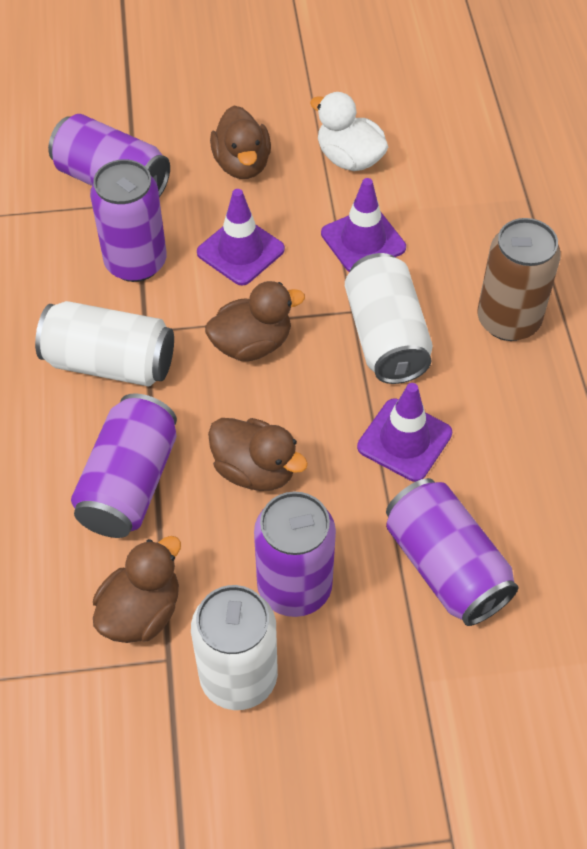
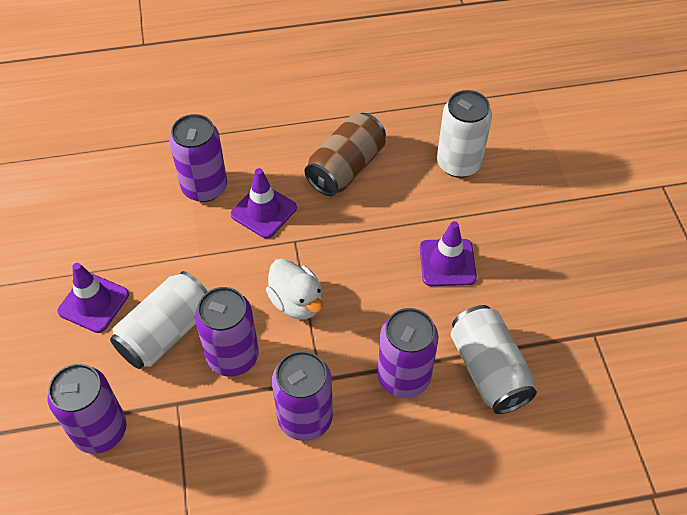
brown duck: 4 -> 0

